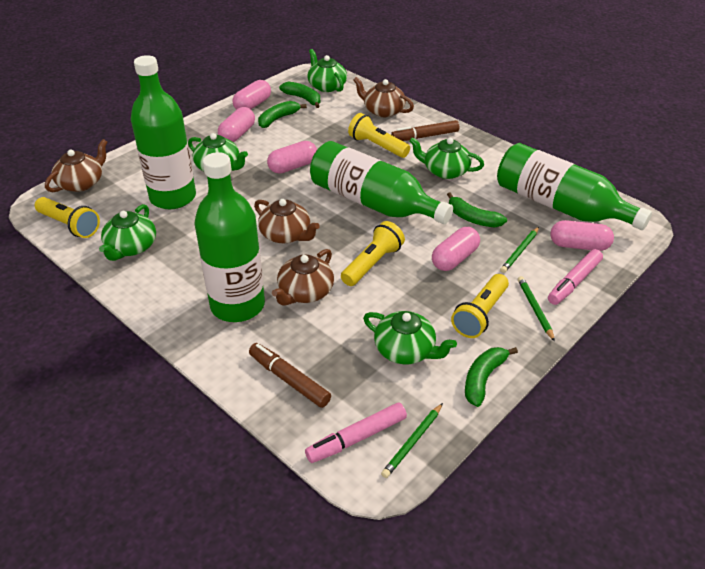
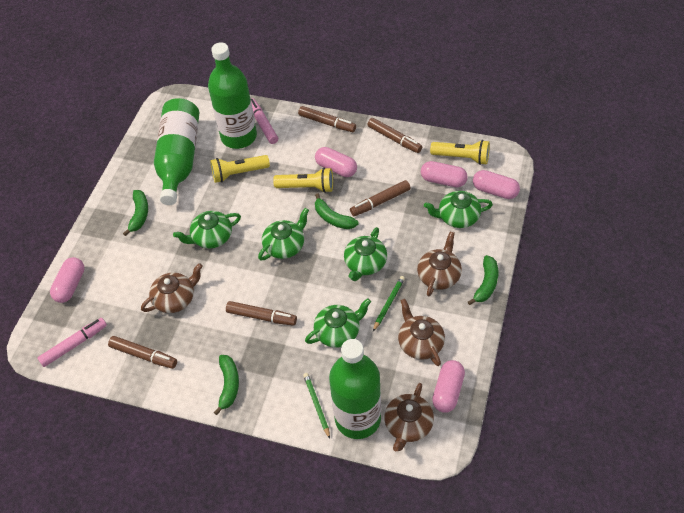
brown marker: 2 -> 5
green bottle: 4 -> 3
green pencil: 3 -> 2
yellow flashlight: 4 -> 3

